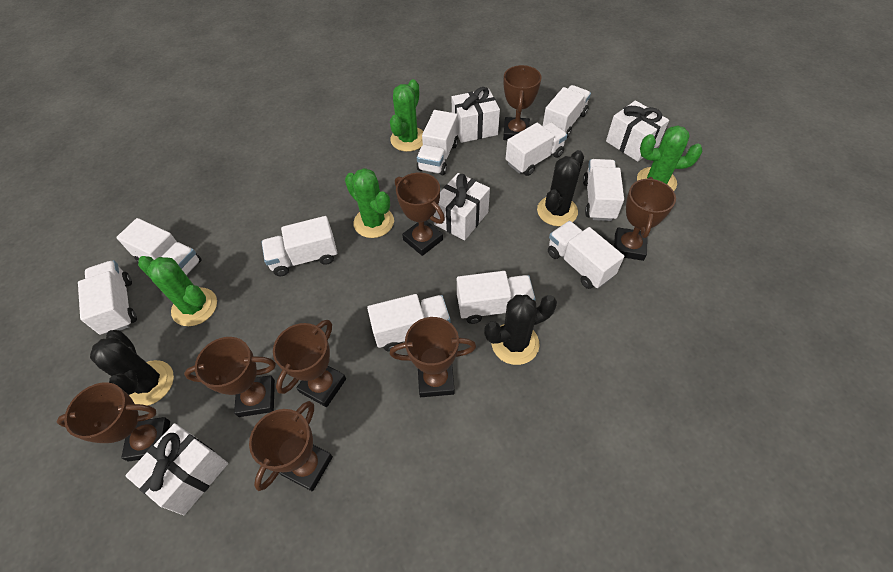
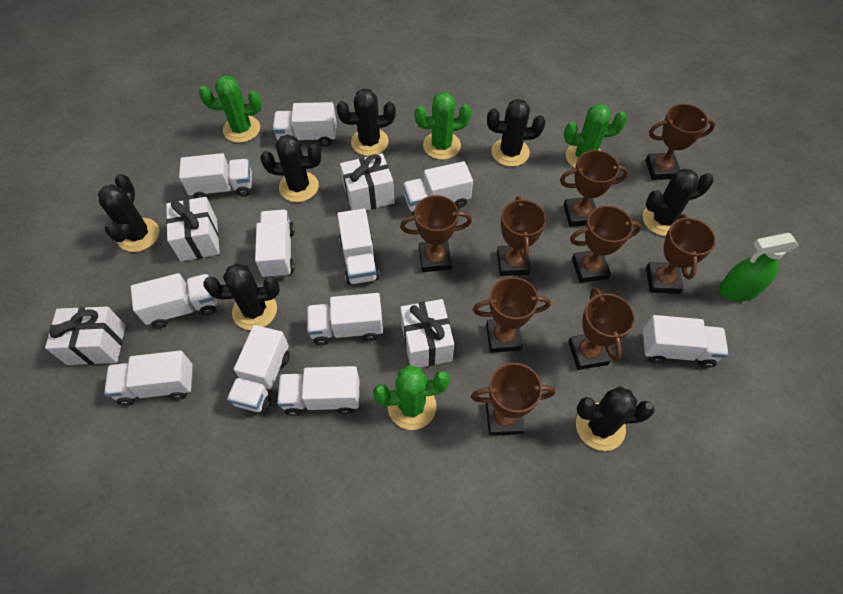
black cactus: 3 -> 7
brown trophy: 8 -> 9
green spray bottle: 0 -> 1
white truck: 10 -> 11

